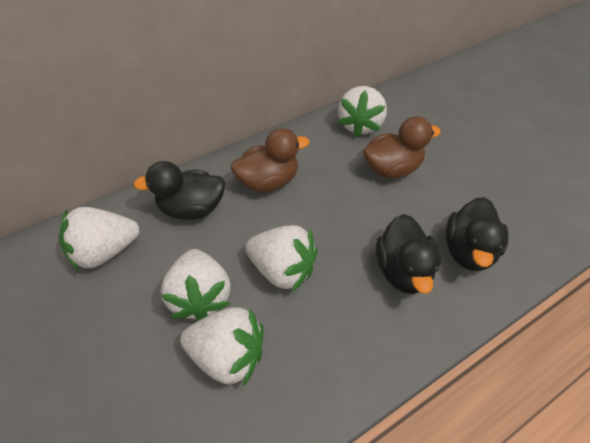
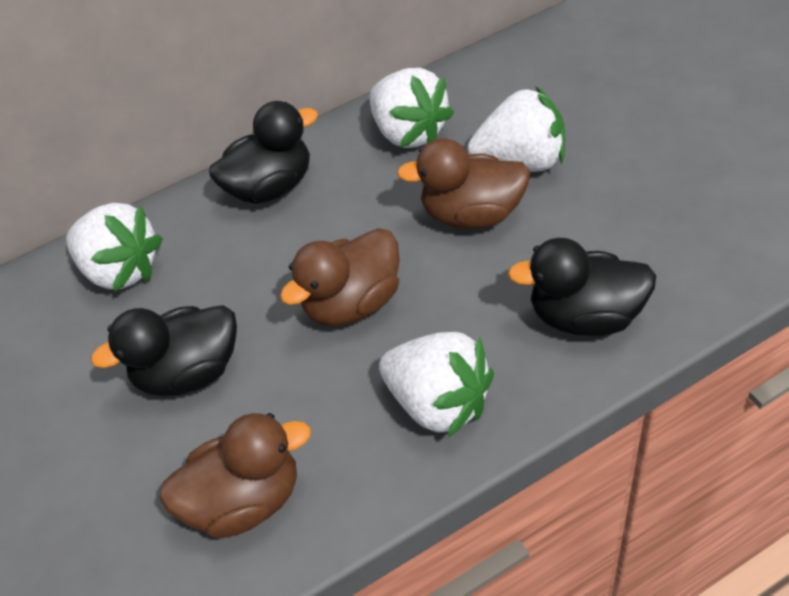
brown duck: 2 -> 3
white strawberry: 5 -> 4

